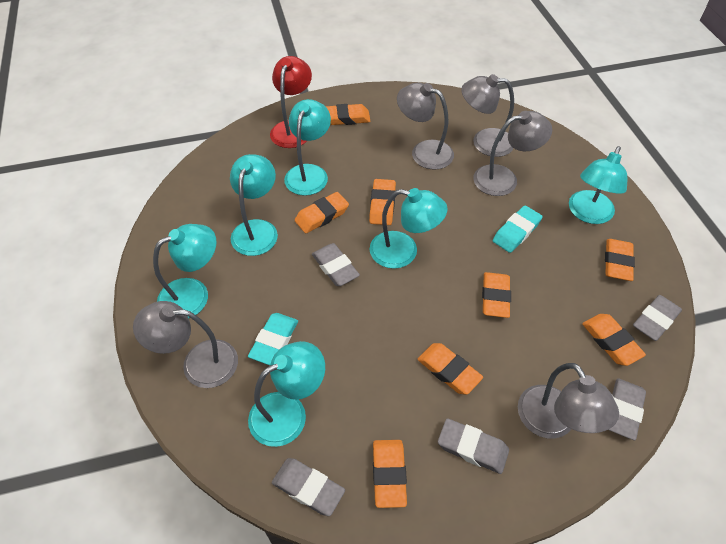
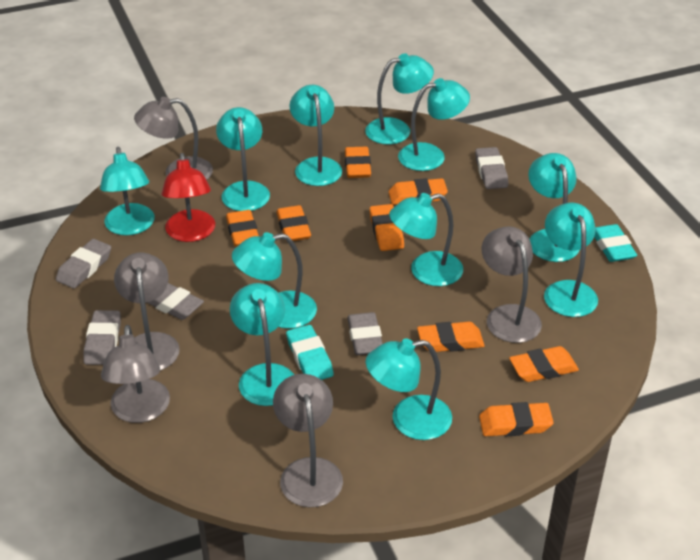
turquoise lamp: 6 -> 11

